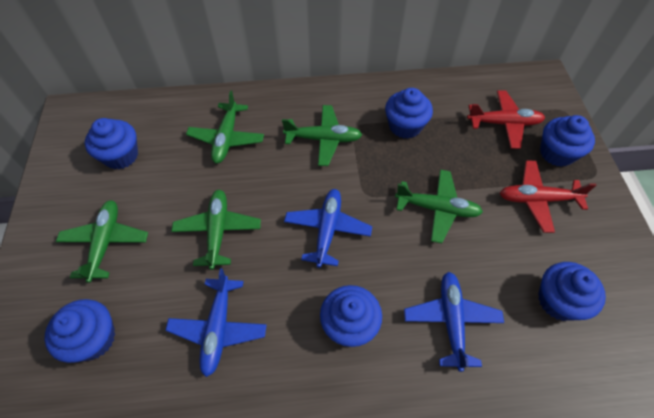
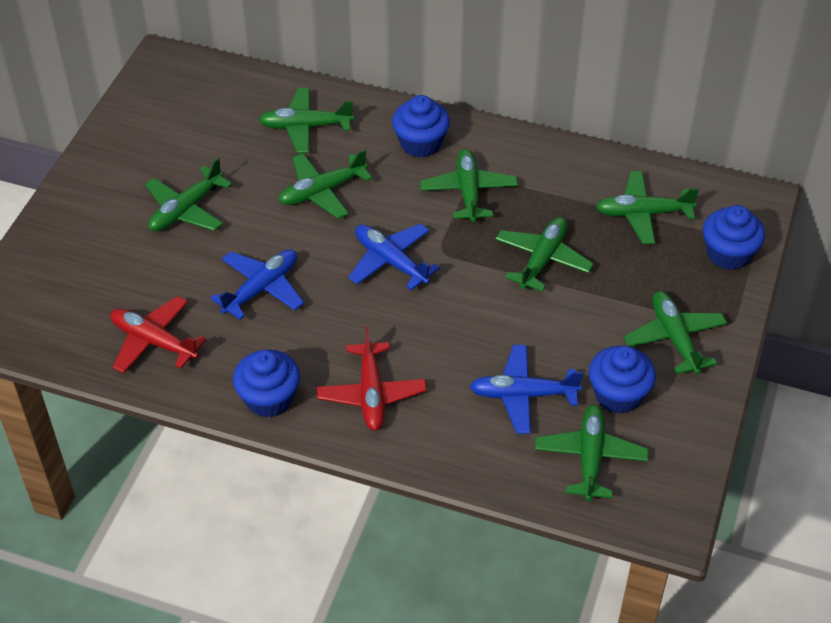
blue cupcake: 6 -> 4
green plane: 5 -> 8

